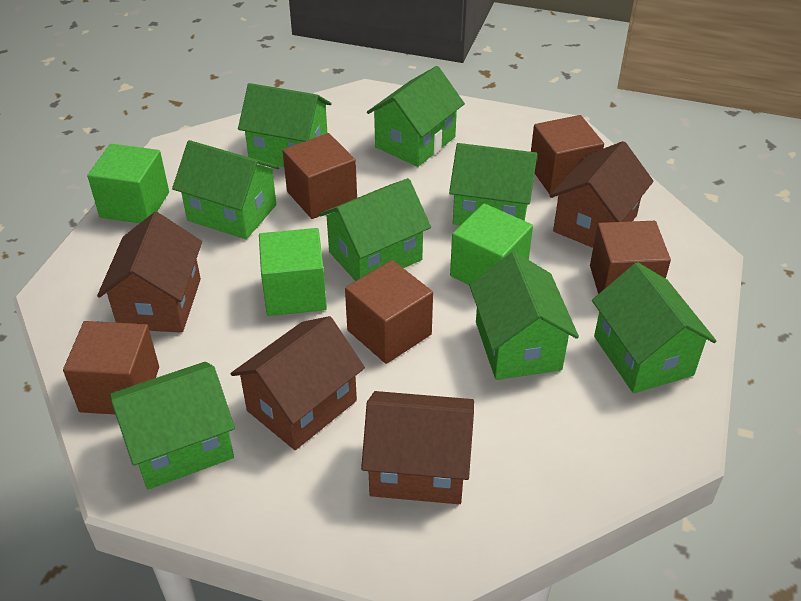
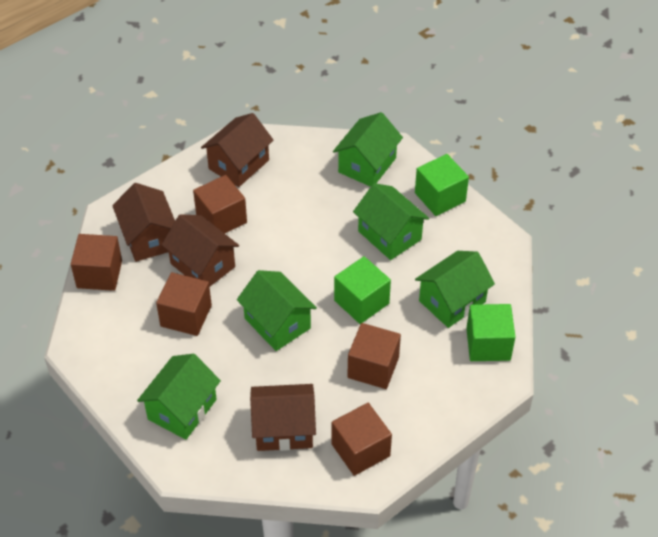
green house: 8 -> 5

